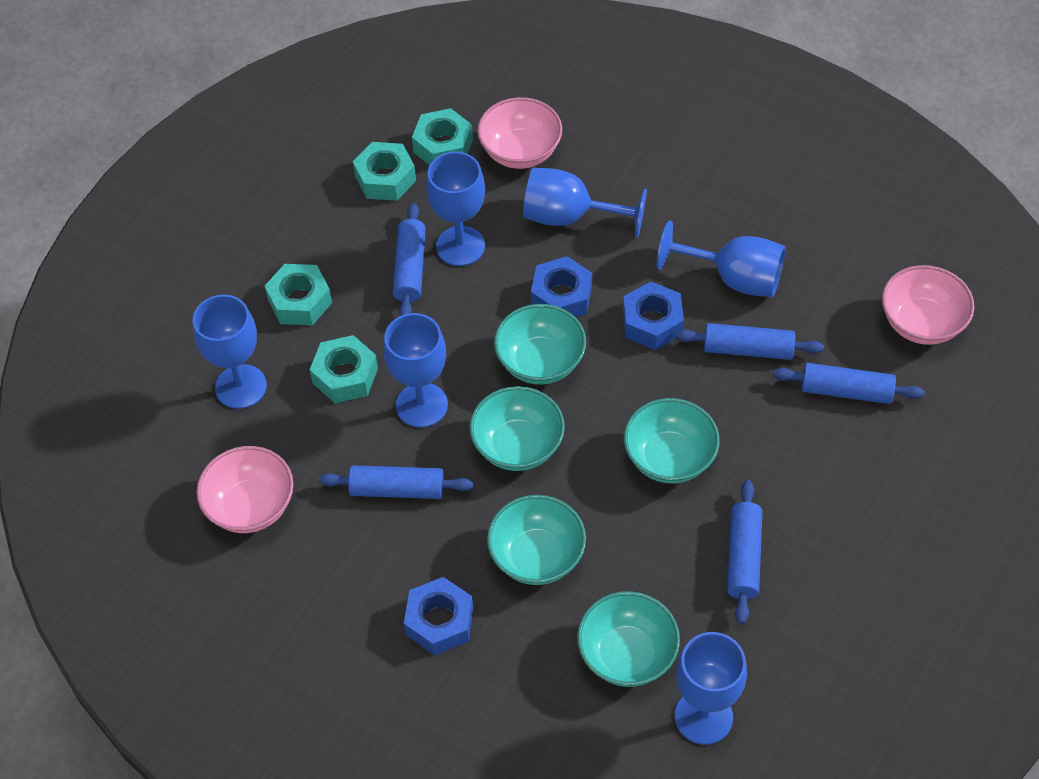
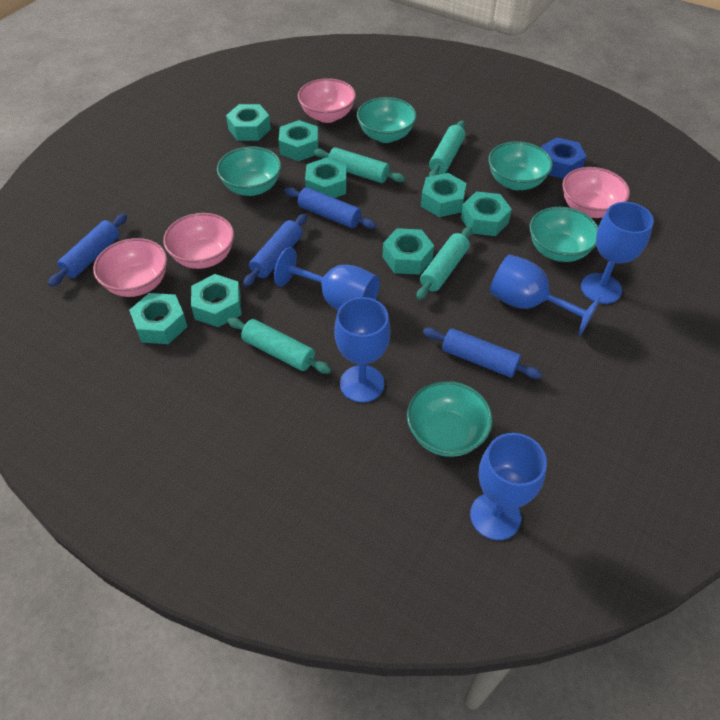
blue goblet: 6 -> 5
blue nut: 3 -> 1
blue rolling pin: 5 -> 4
pink bowl: 3 -> 4
turquoise nut: 4 -> 8
turquoise rolling pin: 0 -> 4

